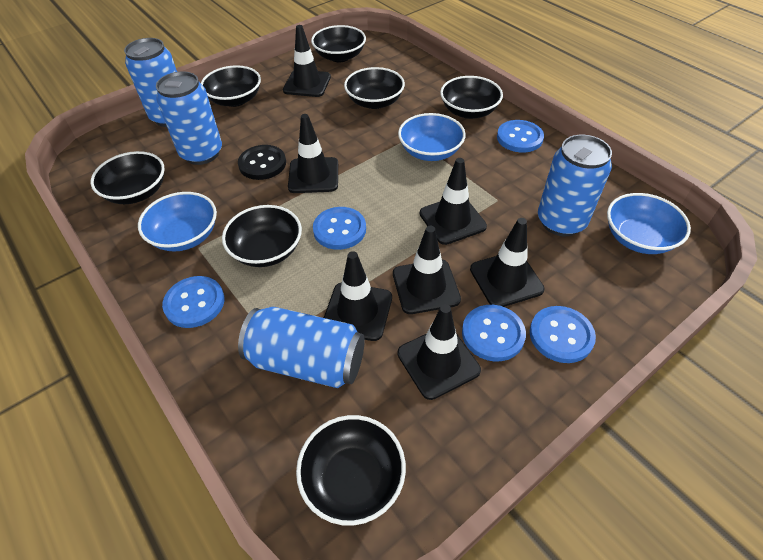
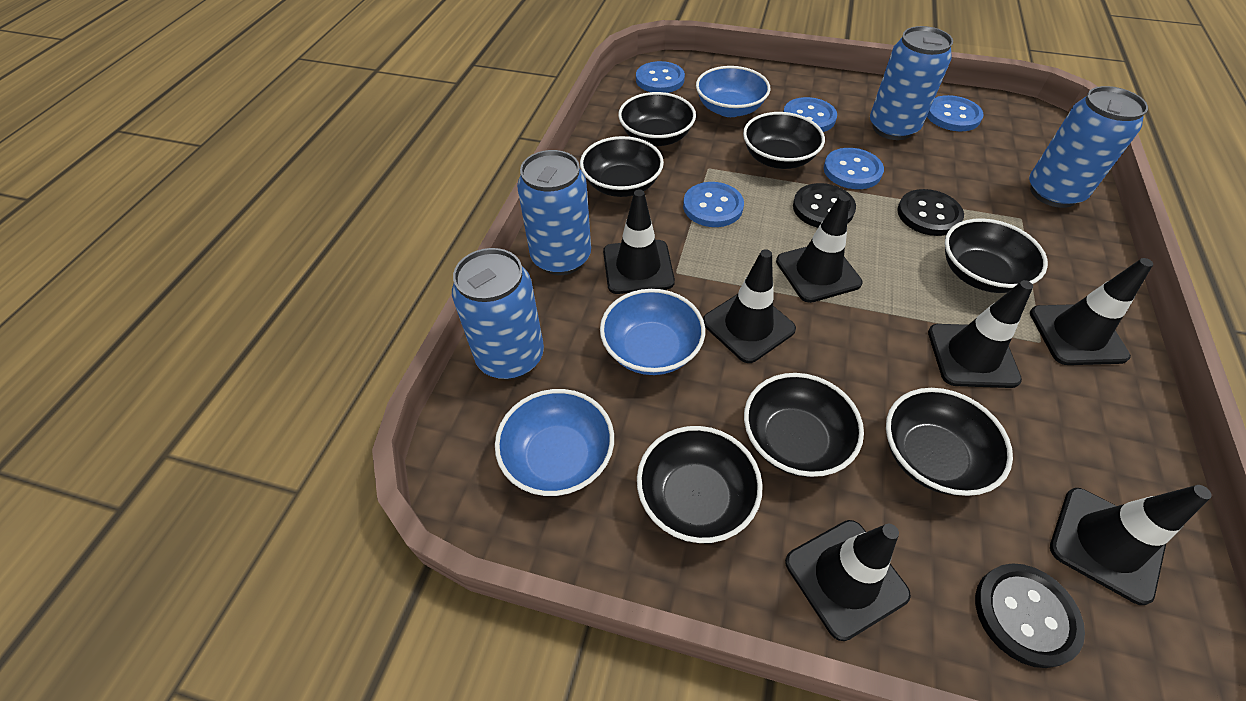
black button: 1 -> 3

